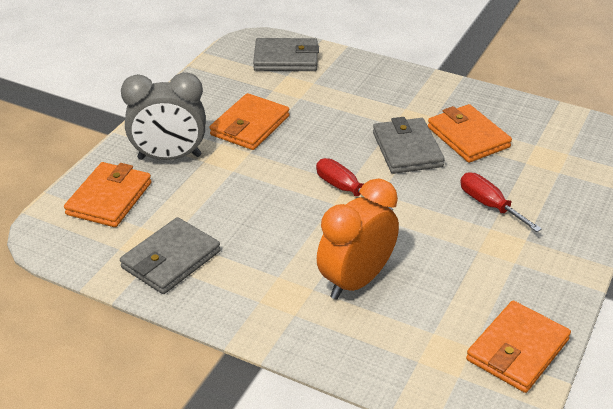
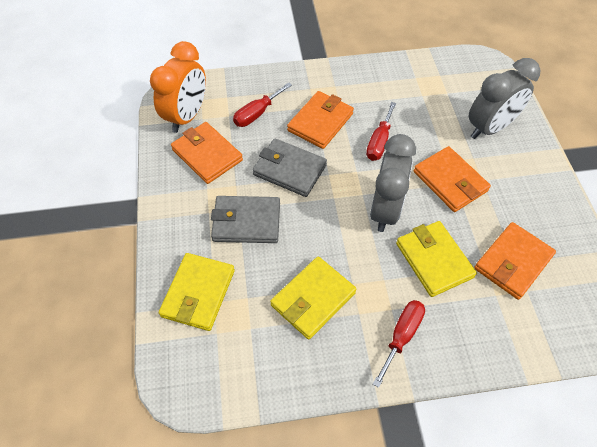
grey clock: 1 -> 2
grey wallet: 3 -> 2
red screwdriver: 2 -> 3
yellow wallet: 0 -> 3

